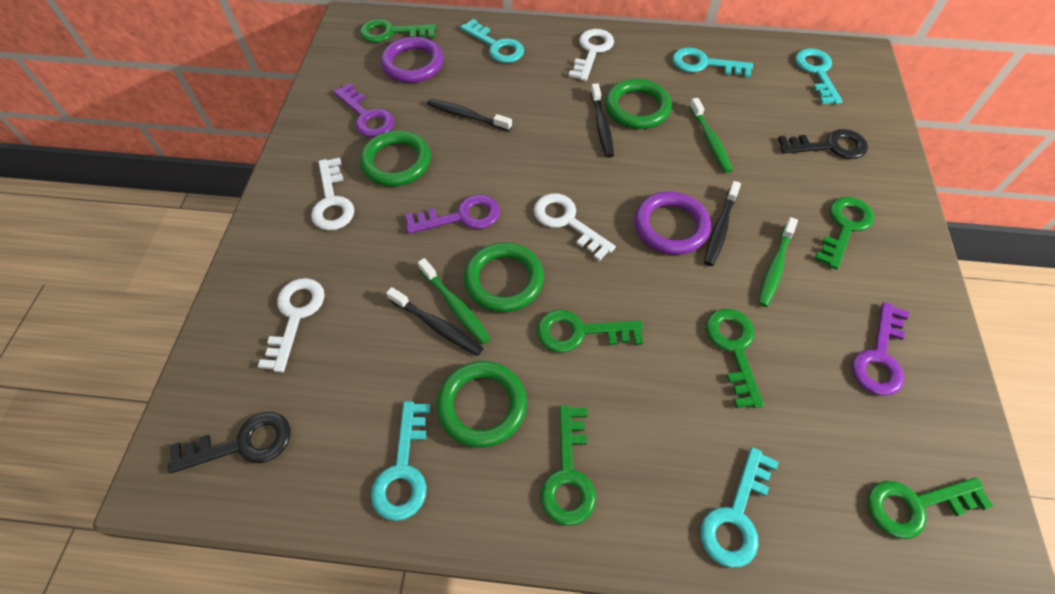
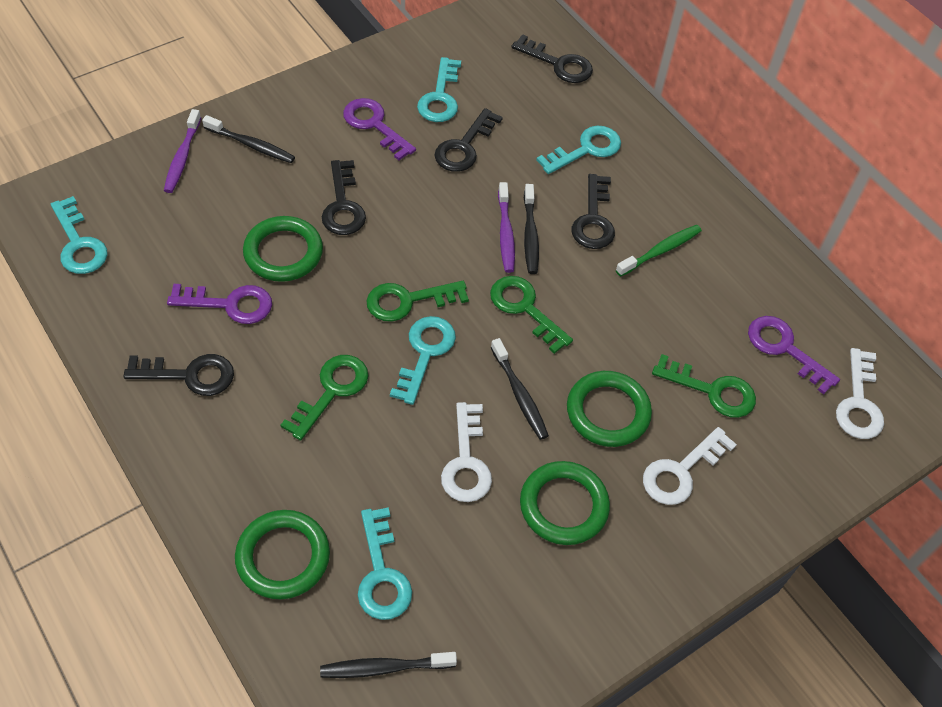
black key: 2 -> 5
green key: 6 -> 4
green toothbrush: 3 -> 1
purple ring: 2 -> 0
purple toothbrush: 0 -> 2
white key: 4 -> 3

